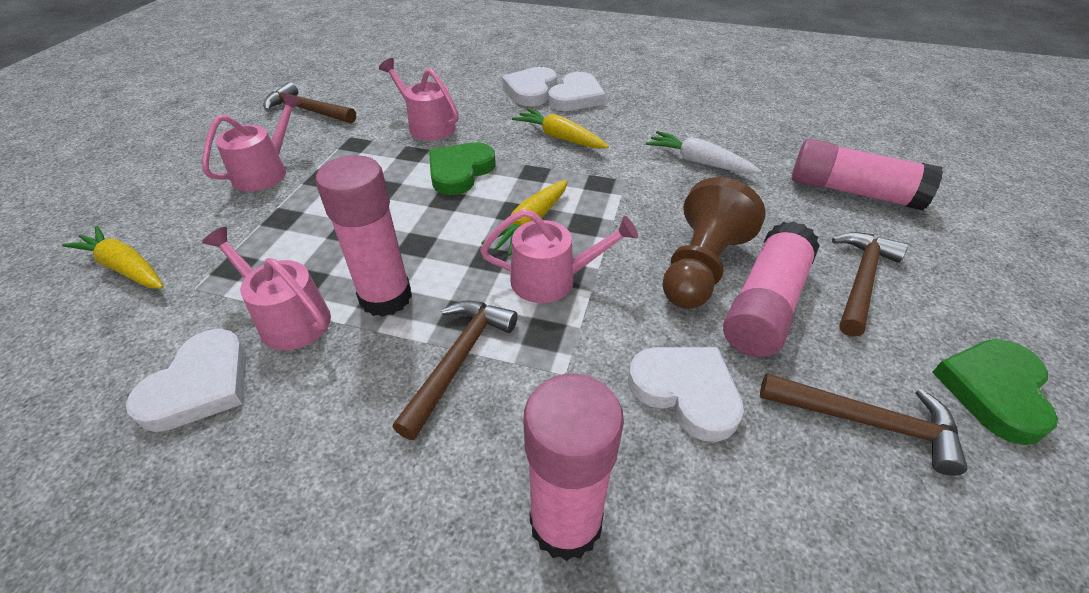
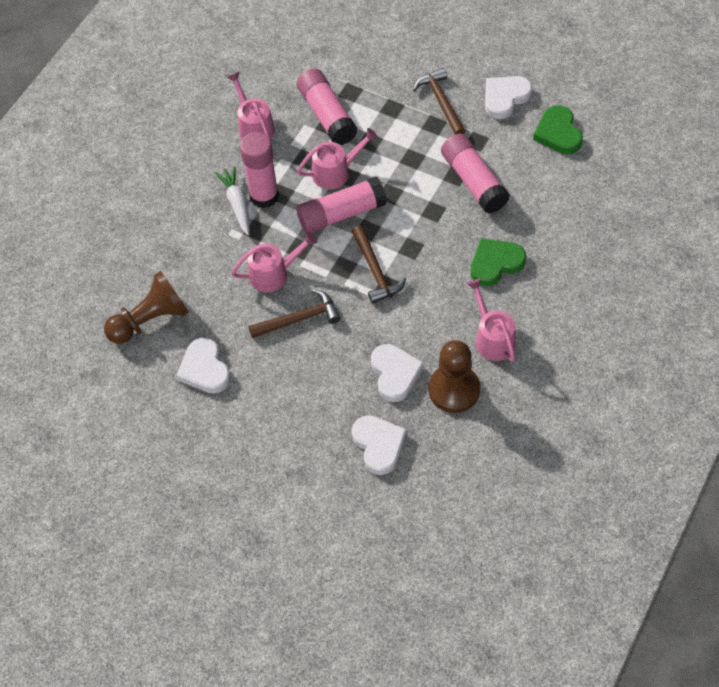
brown hammer: 4 -> 3
brown pawn: 1 -> 2
yellow carrot: 3 -> 0

